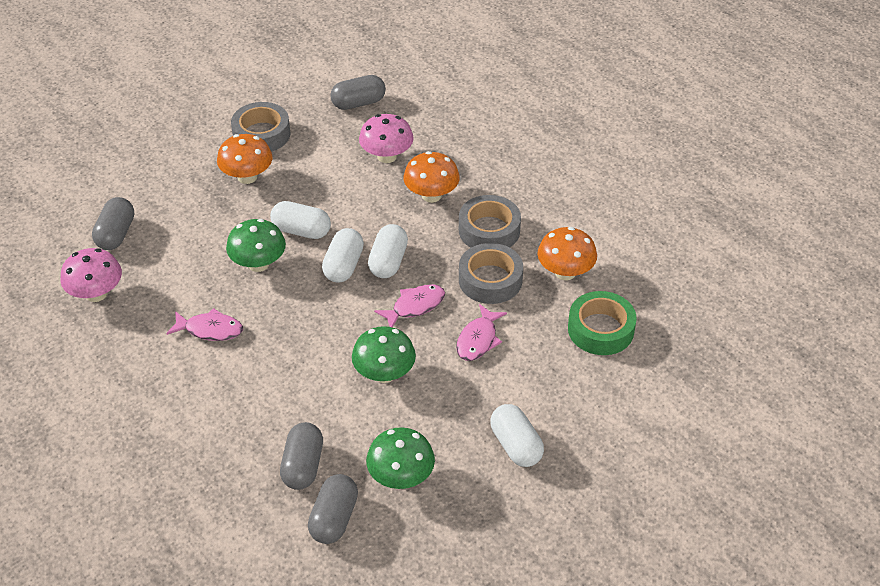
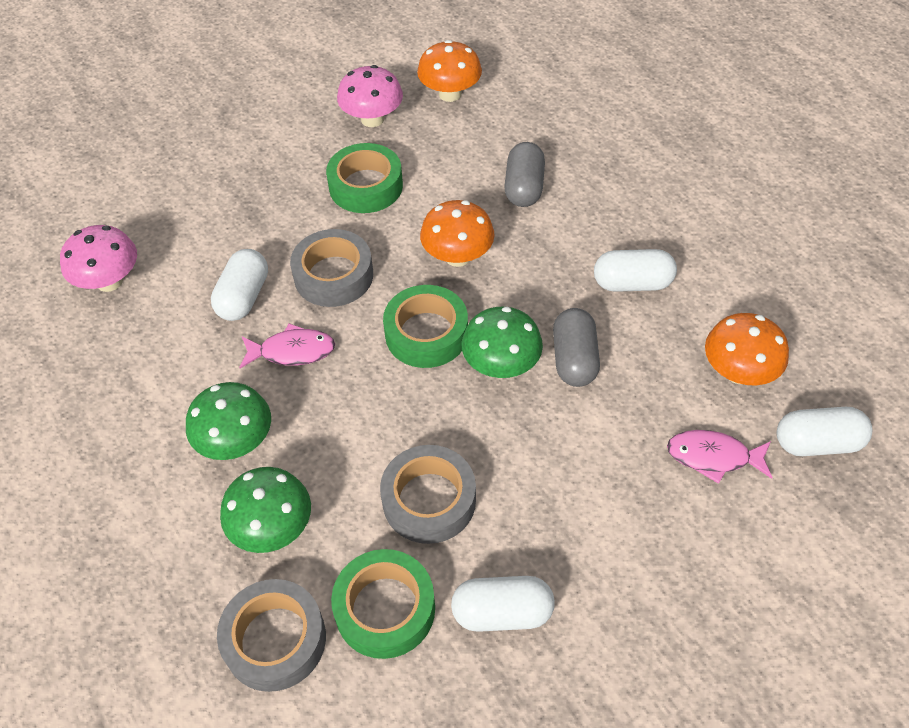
green tape: 1 -> 3
grey capsule: 4 -> 2
pink fish: 3 -> 2

